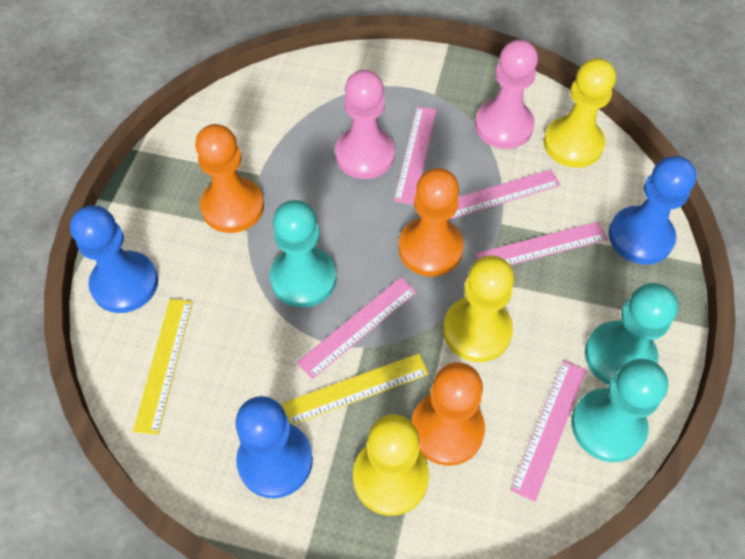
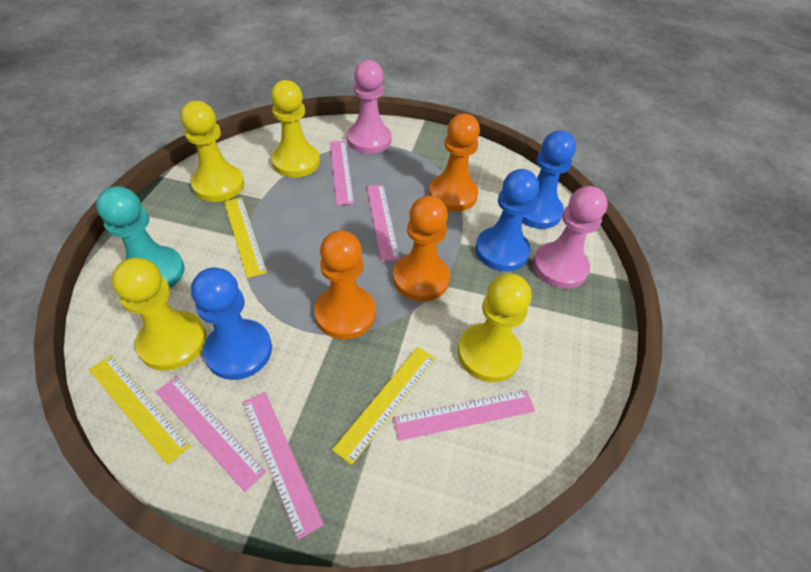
turquoise pawn: 3 -> 1
yellow pawn: 3 -> 4
yellow ruler: 2 -> 3

